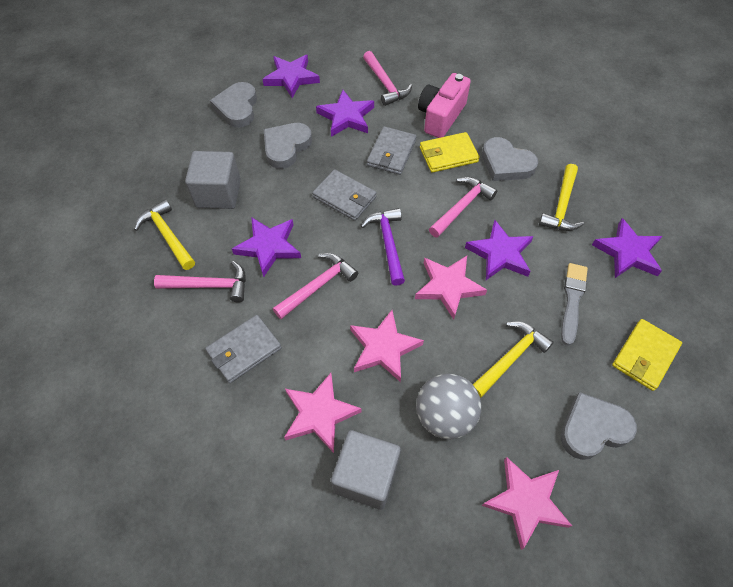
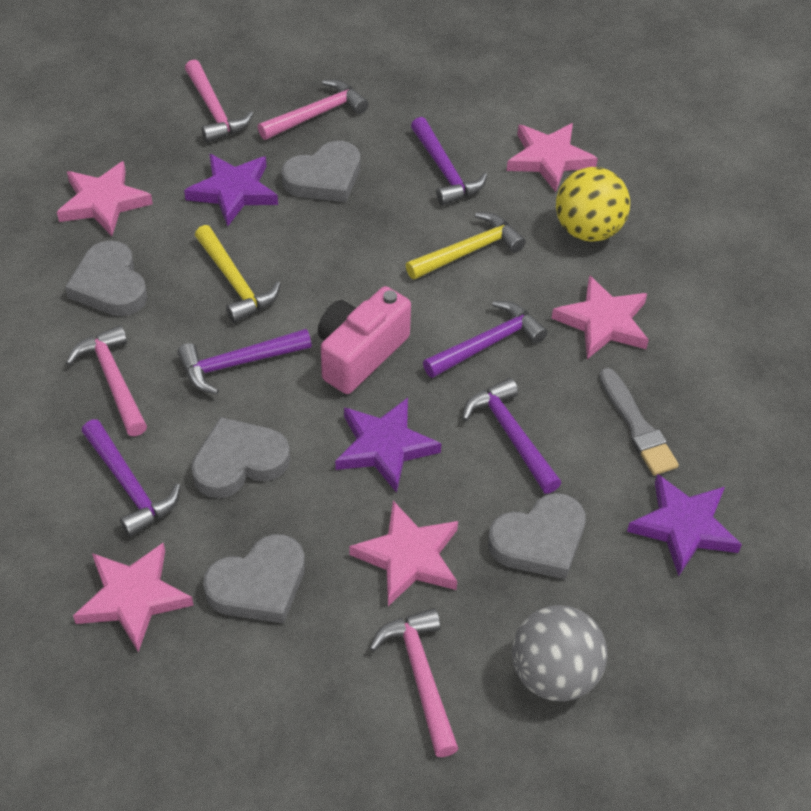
grey cube: 2 -> 0
grey heart: 4 -> 5
grey wallet: 3 -> 0
pink star: 4 -> 5
purple hammer: 1 -> 5
purple star: 5 -> 3
yellow ball: 0 -> 1
yellow hammer: 3 -> 2
yellow wallet: 2 -> 0

